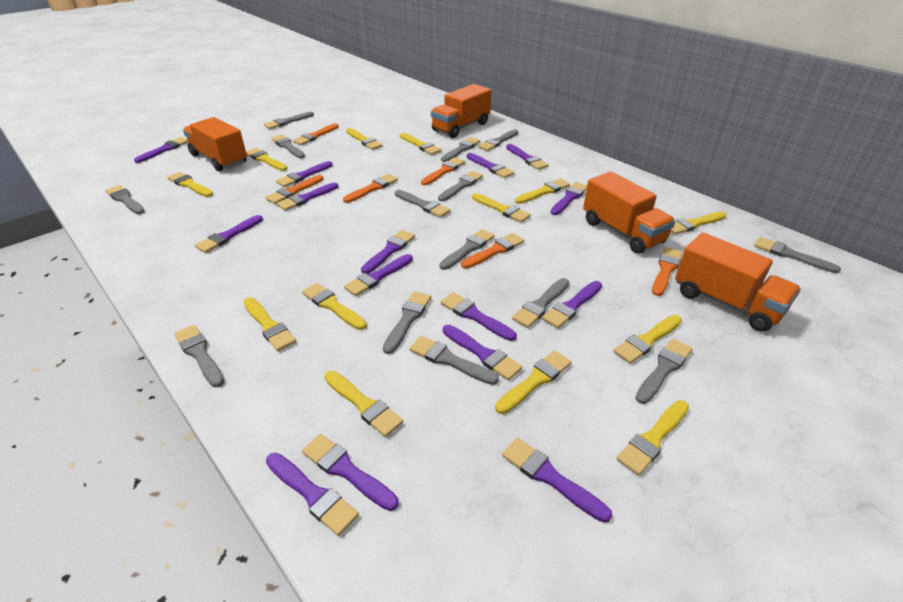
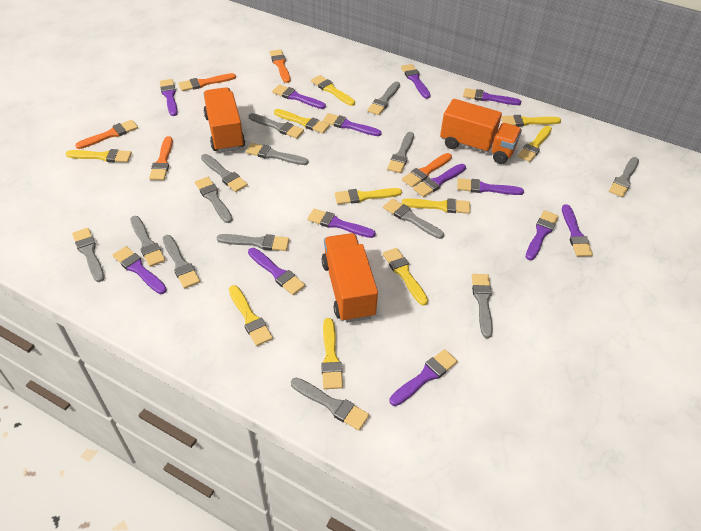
orange brush: 6 -> 5
orange truck: 4 -> 3
purple brush: 15 -> 13
yellow brush: 13 -> 10

